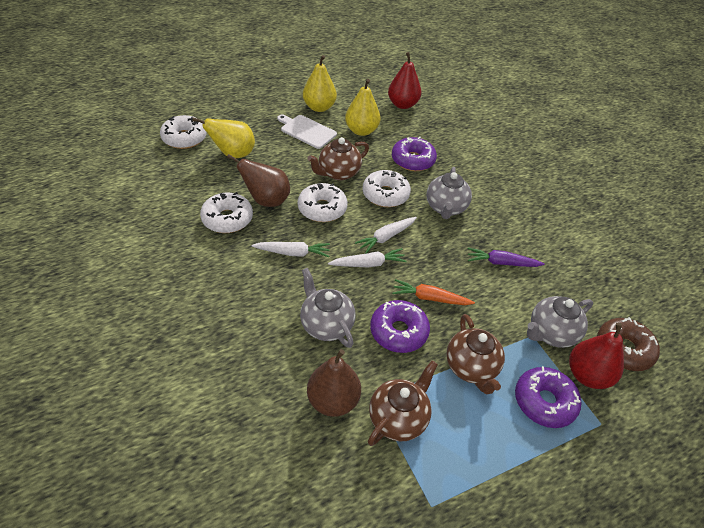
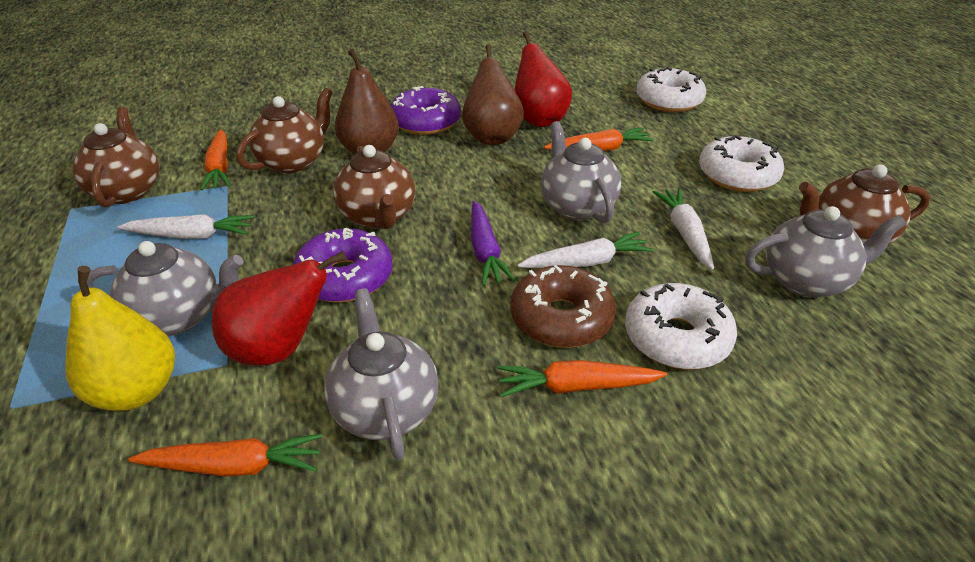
brown teapot: 3 -> 4
grey teapot: 3 -> 4
orange carrot: 1 -> 4
purple donut: 3 -> 2
white cutting board: 1 -> 0
white donut: 4 -> 3
yellow pear: 3 -> 1

